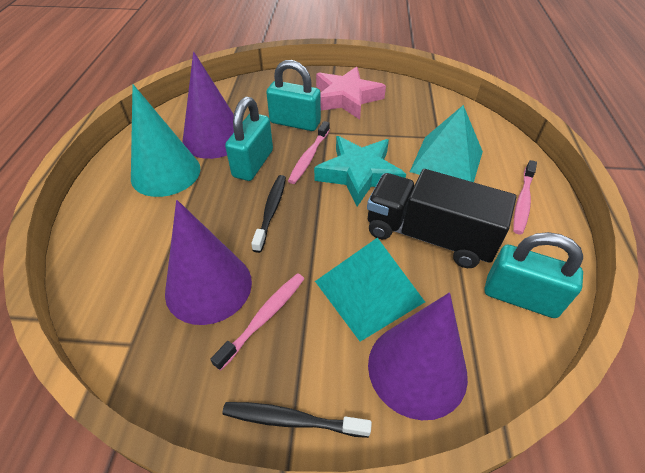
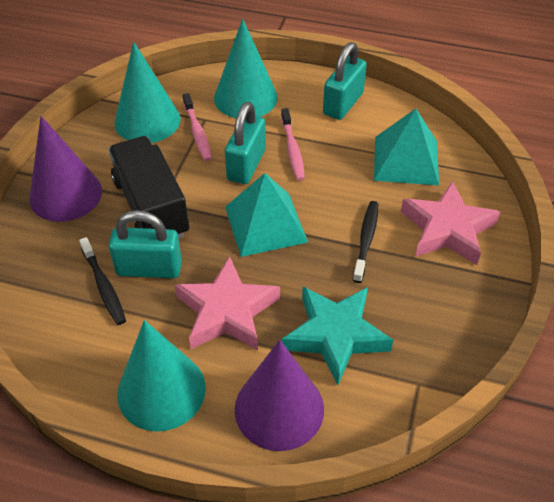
pink star: 1 -> 2
pink toothbrush: 3 -> 2
purple cone: 3 -> 2
turquoise cone: 1 -> 3

